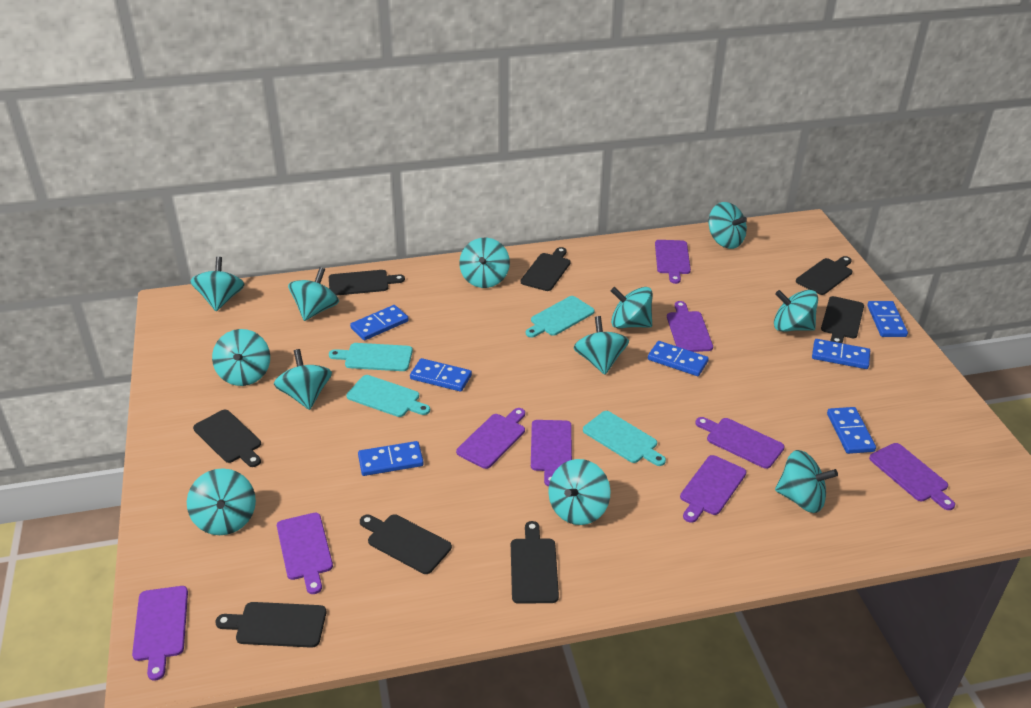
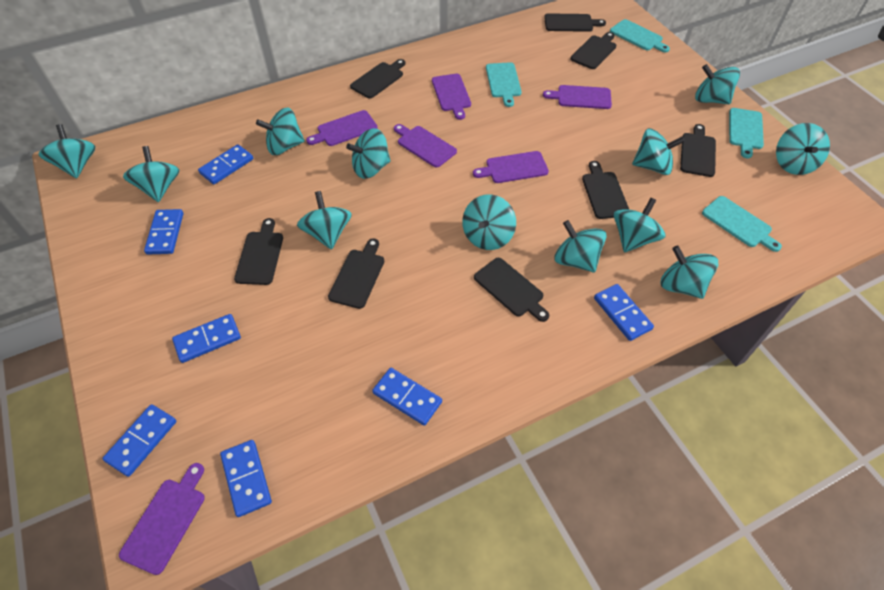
purple cutting board: 9 -> 6

